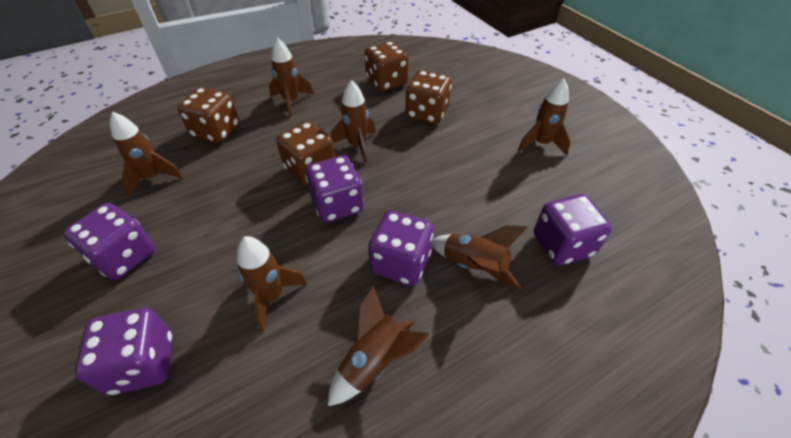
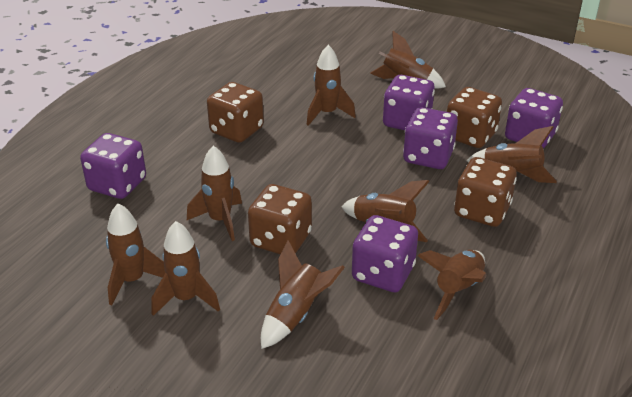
brown rocket: 7 -> 9

